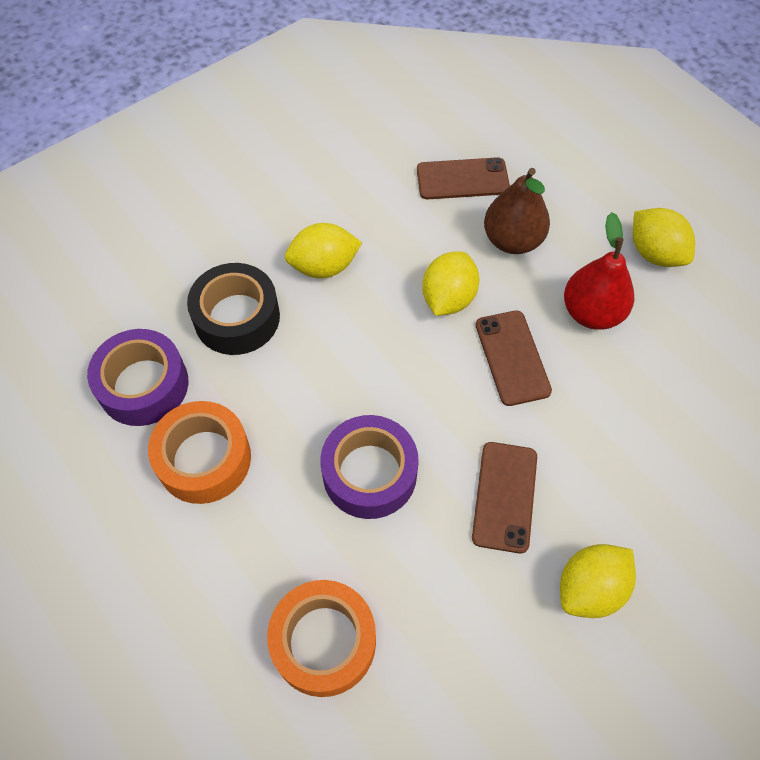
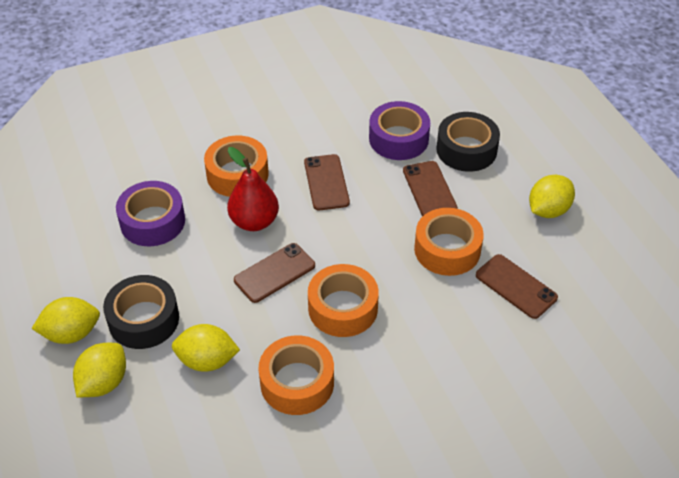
black tape: 1 -> 2
brown pear: 1 -> 0
brown phone: 3 -> 4
orange tape: 2 -> 4

